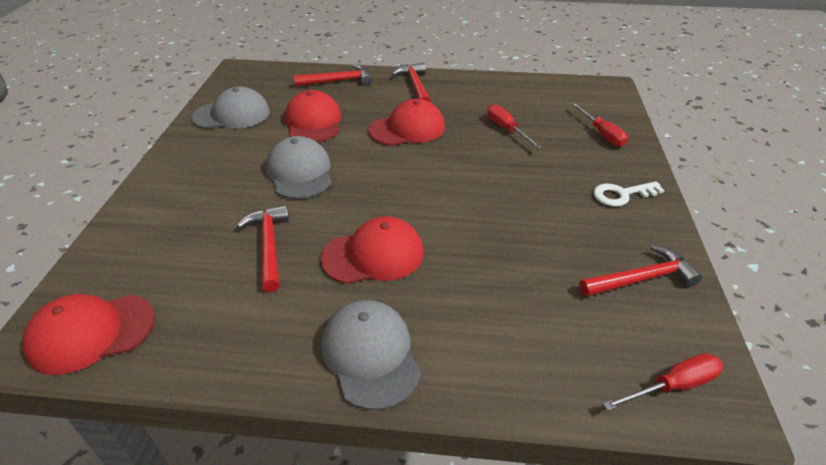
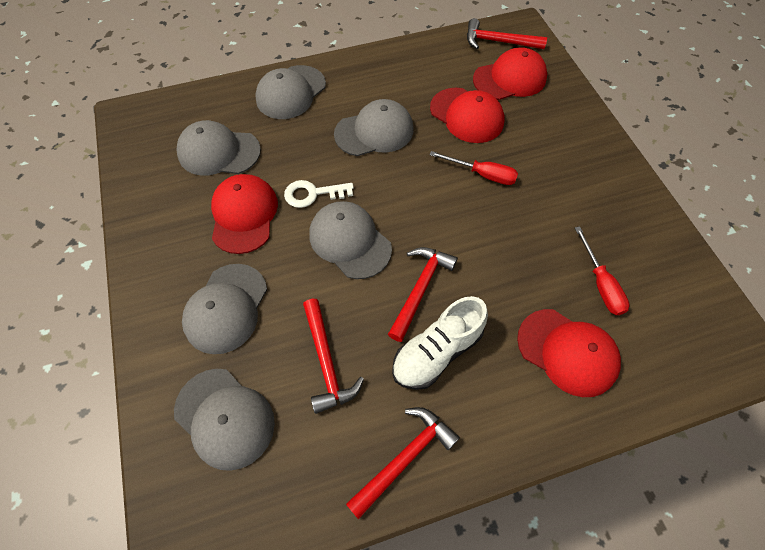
grey cap: 3 -> 6
red screwdriver: 3 -> 2
white shoe: 0 -> 1

